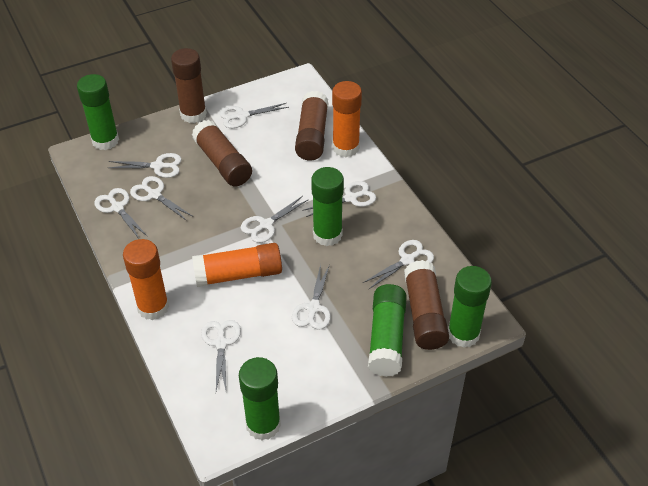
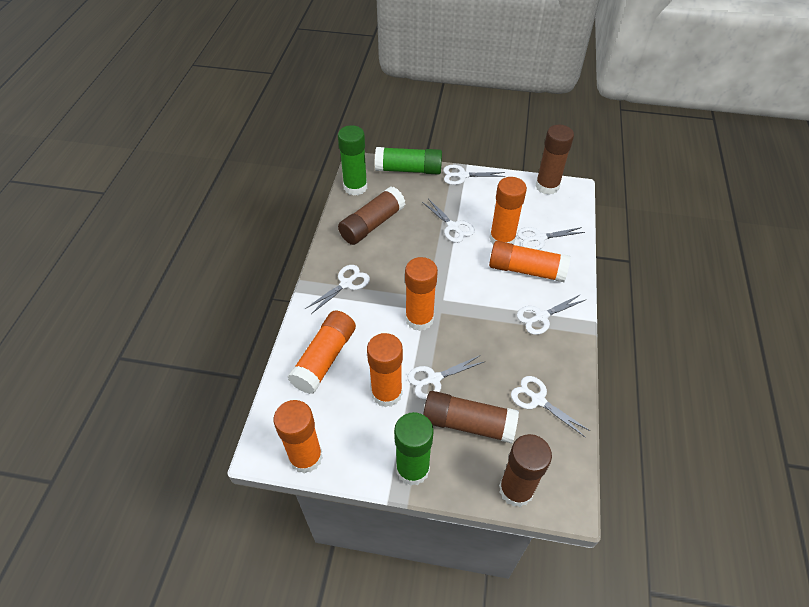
green glue stick: 5 -> 3
orange glue stick: 3 -> 6
white scissors: 9 -> 7

